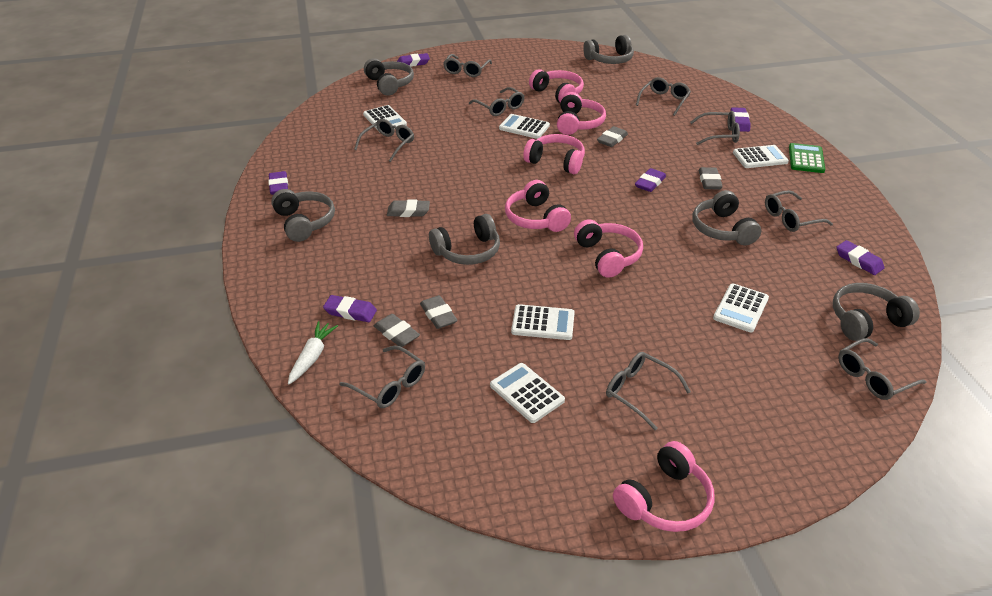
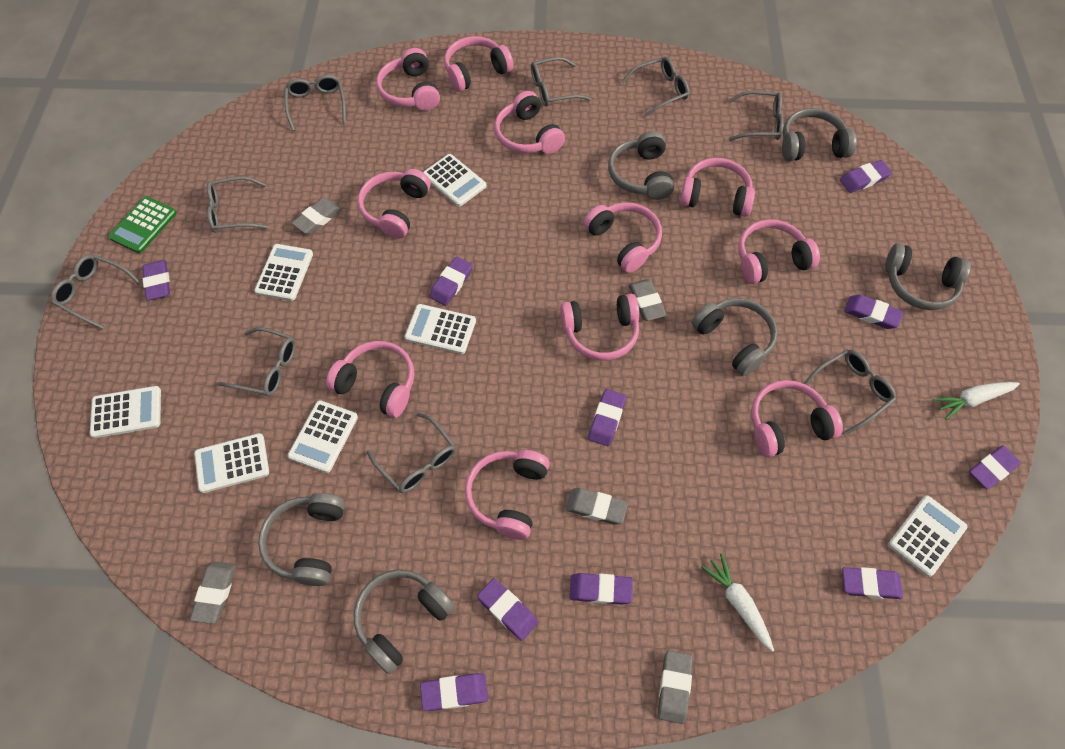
pink headphones: 6 -> 11
purple eraser: 6 -> 10
white calculator: 6 -> 7
white carrot: 1 -> 2

